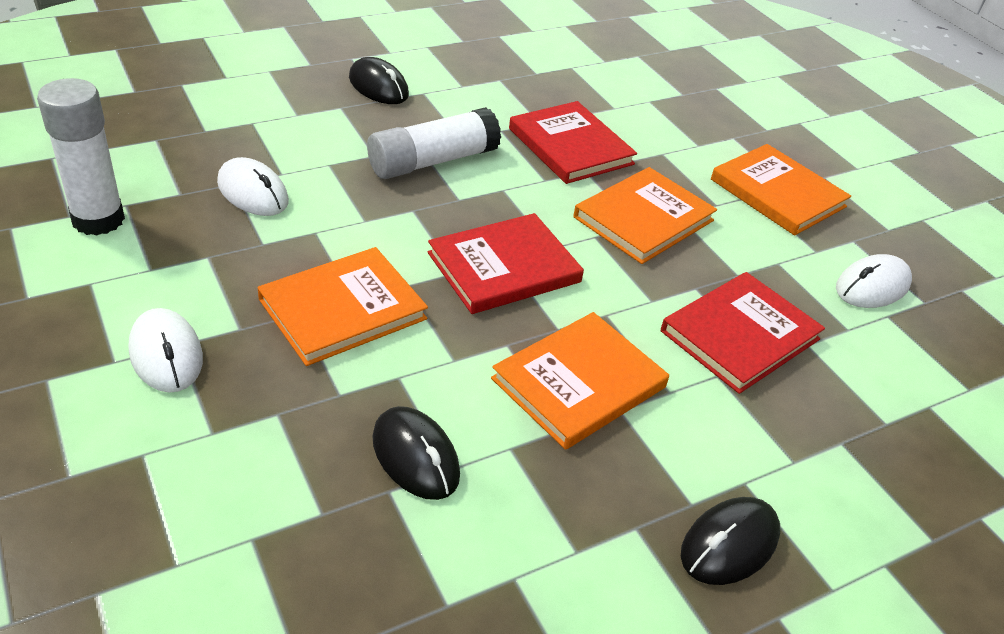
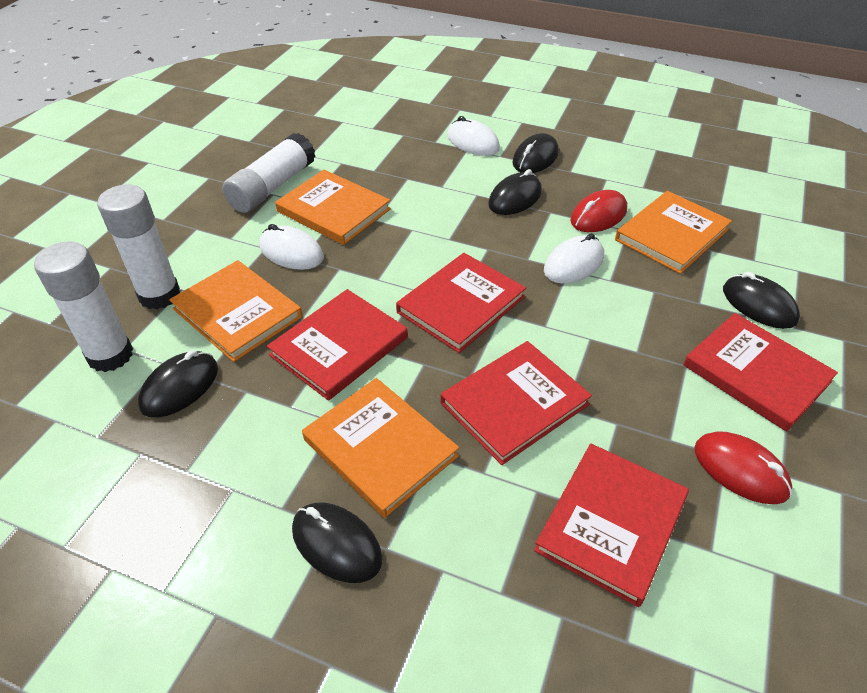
black mouse: 3 -> 5
red book: 3 -> 5
red mouse: 0 -> 2
white glue stick: 2 -> 3

